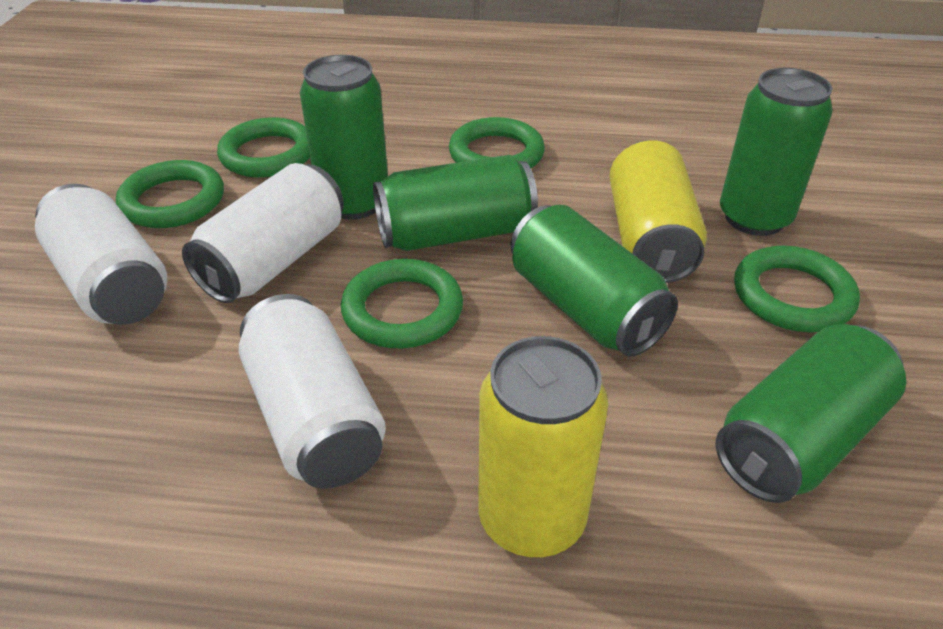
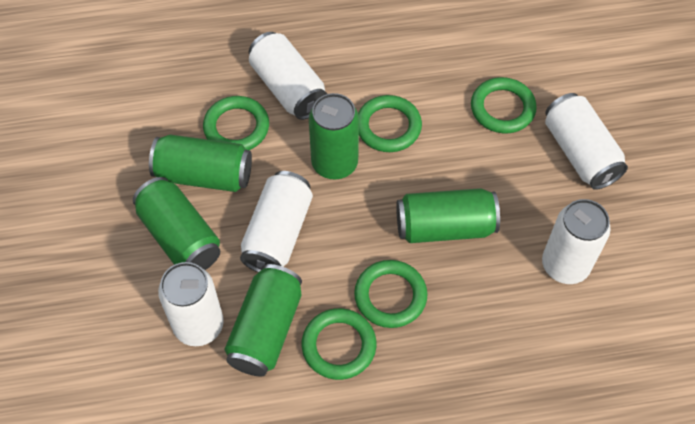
white can: 3 -> 5
yellow can: 2 -> 0

